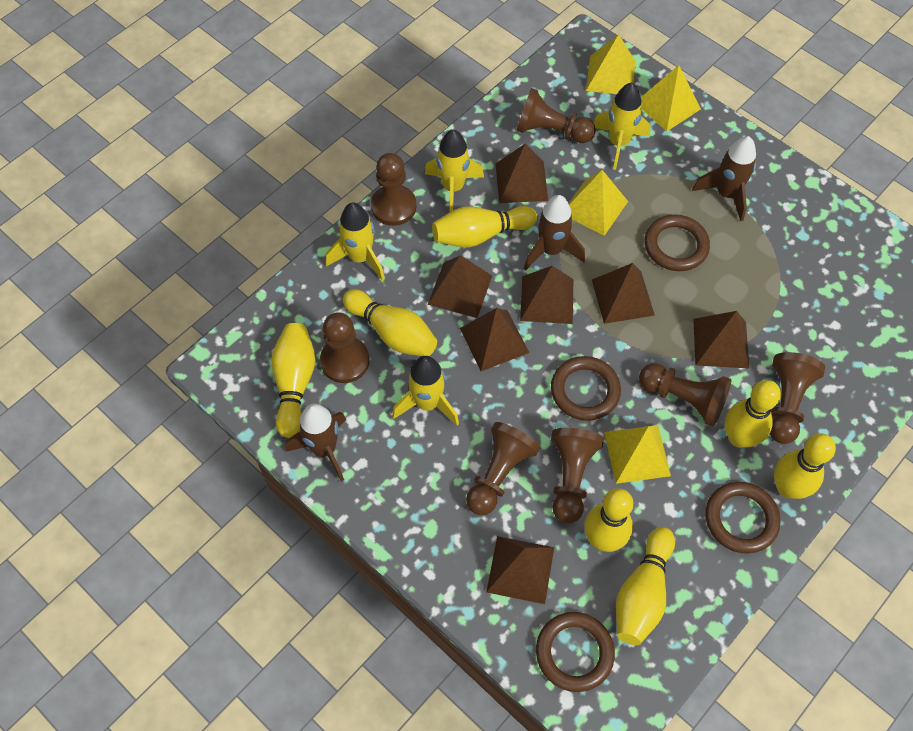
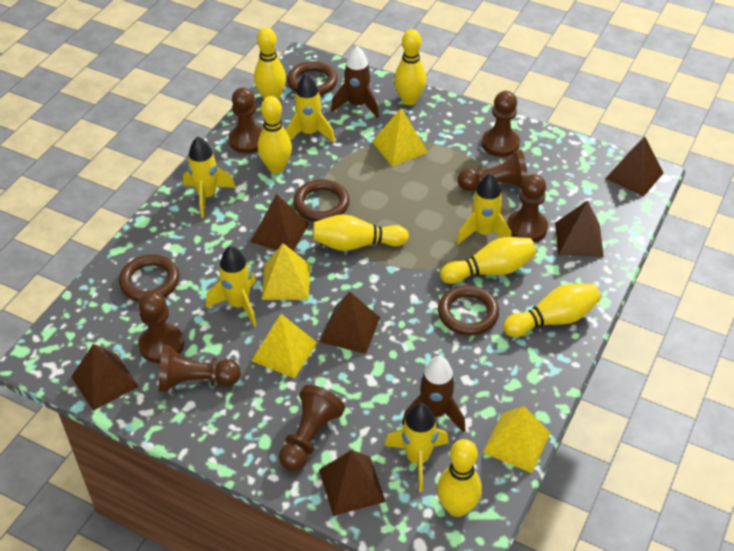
brown pyramid: 7 -> 6
brown rocket: 3 -> 2
yellow rocket: 4 -> 5

